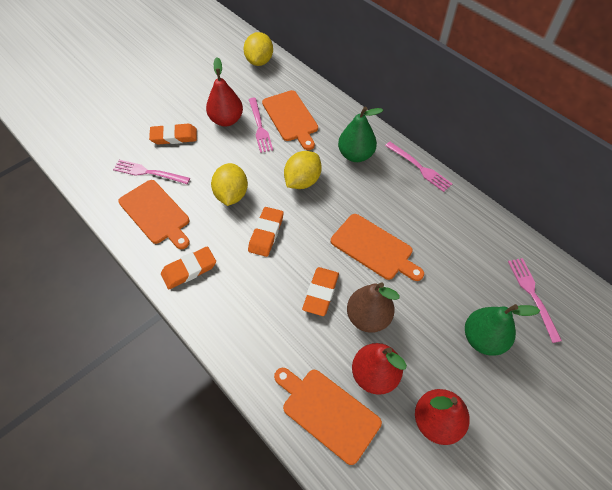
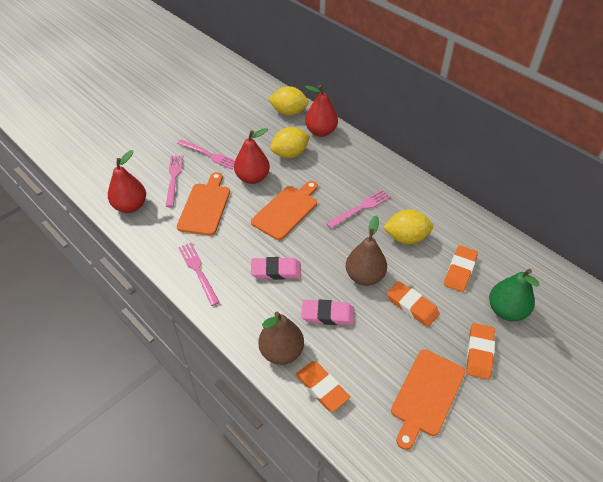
brown pear: 1 -> 2
green pear: 2 -> 1
orange cutting board: 4 -> 3
pink eraser: 0 -> 2

